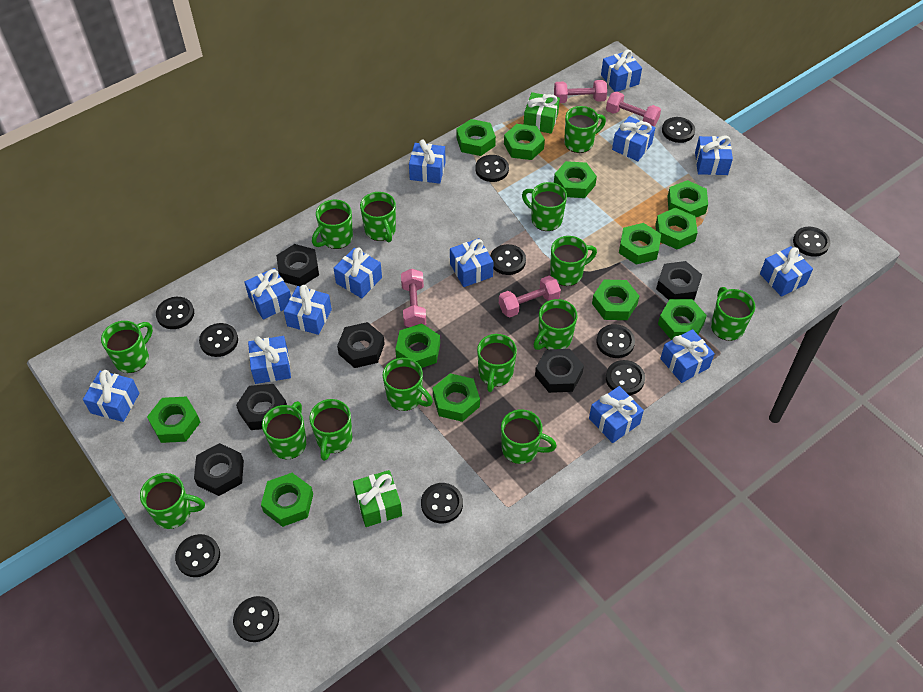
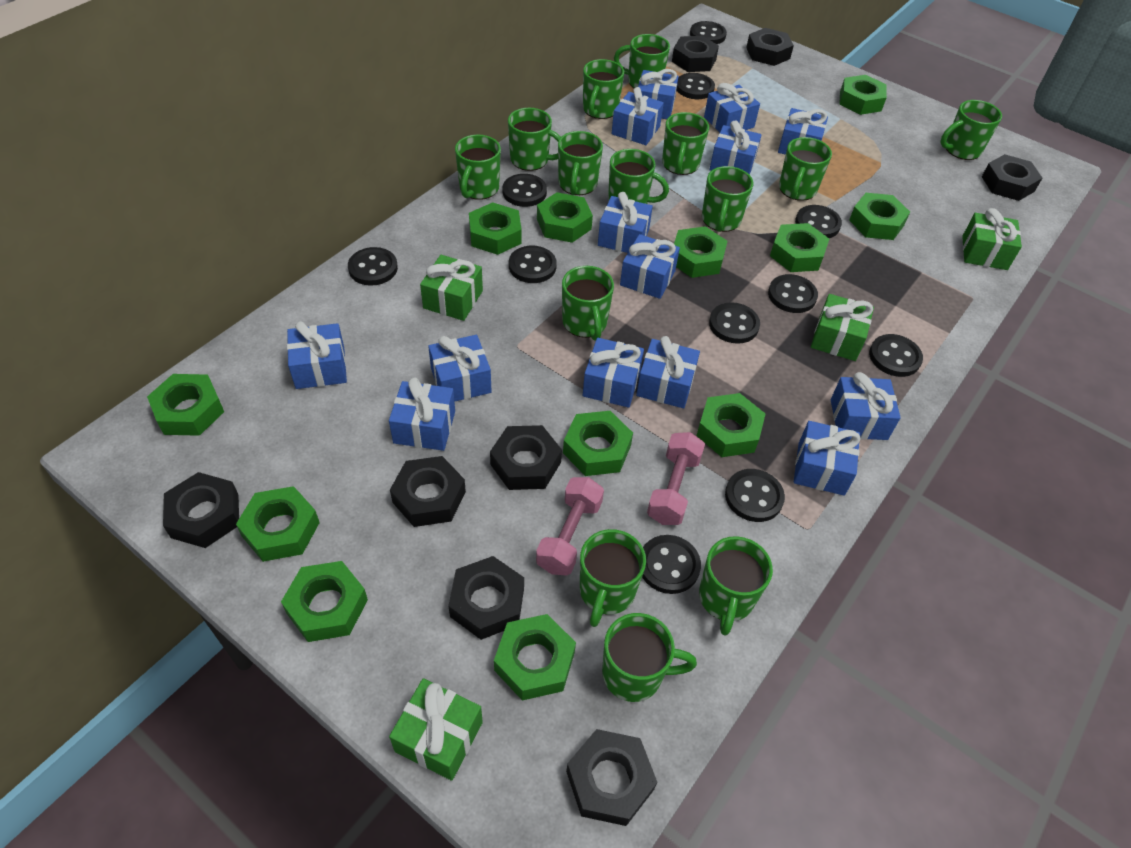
black nut: 6 -> 8
blue gift: 13 -> 14
green gift: 2 -> 4
pink dumbbell: 4 -> 2

